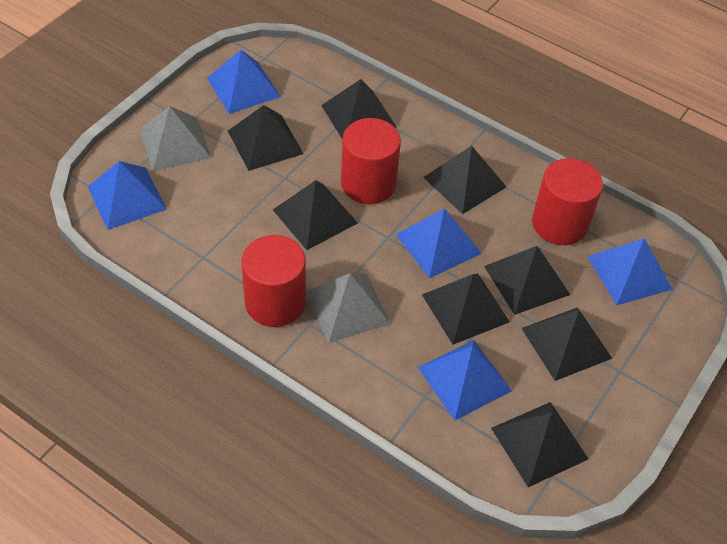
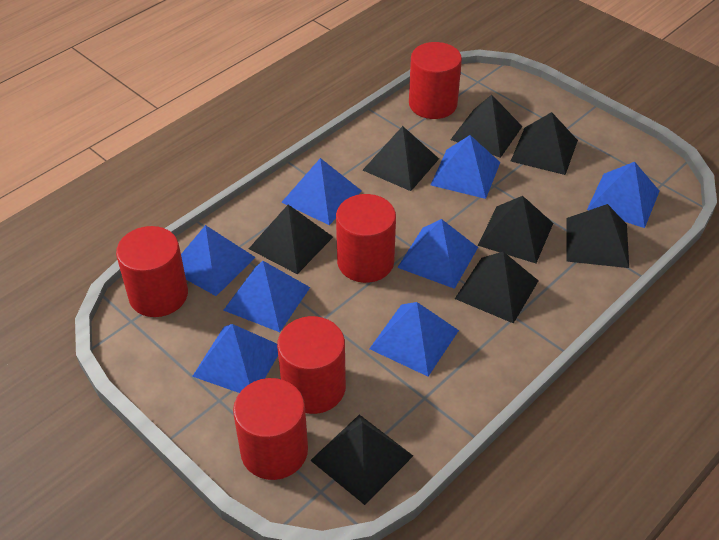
blue pyramid: 5 -> 8
grey pyramid: 2 -> 0
red cylinder: 3 -> 5

